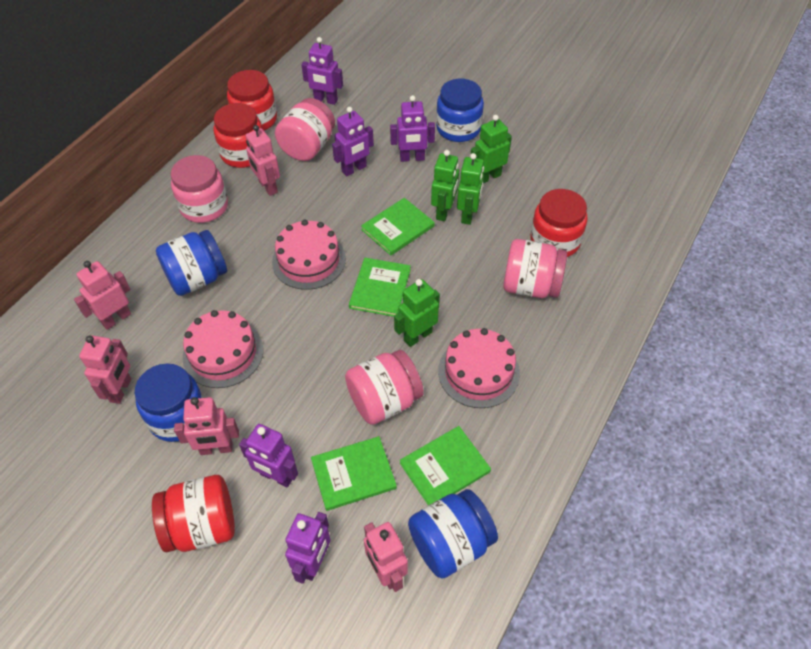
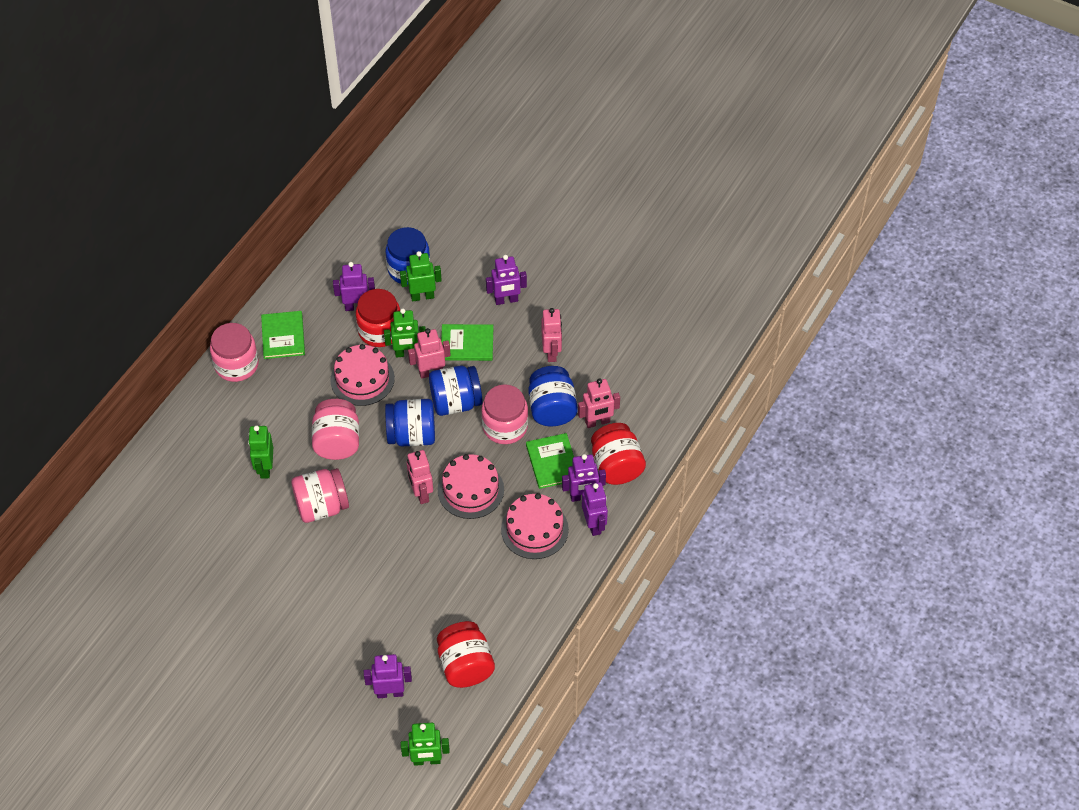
green book: 4 -> 3
pink robot: 5 -> 4
red jar: 4 -> 3

